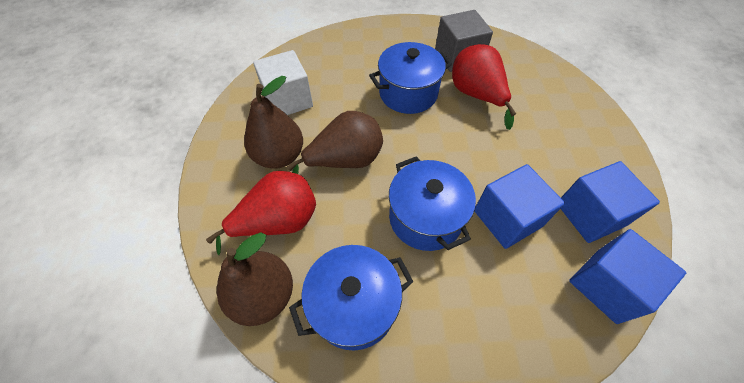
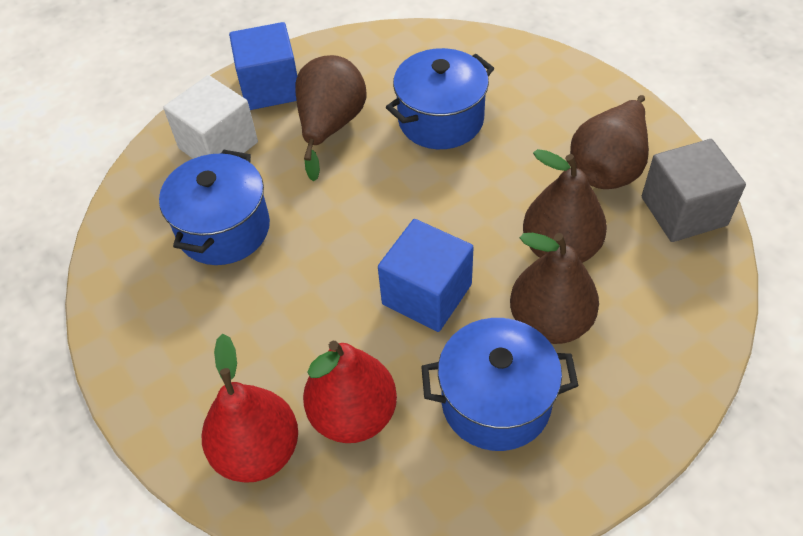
blue cube: 3 -> 2
brown pear: 3 -> 4

